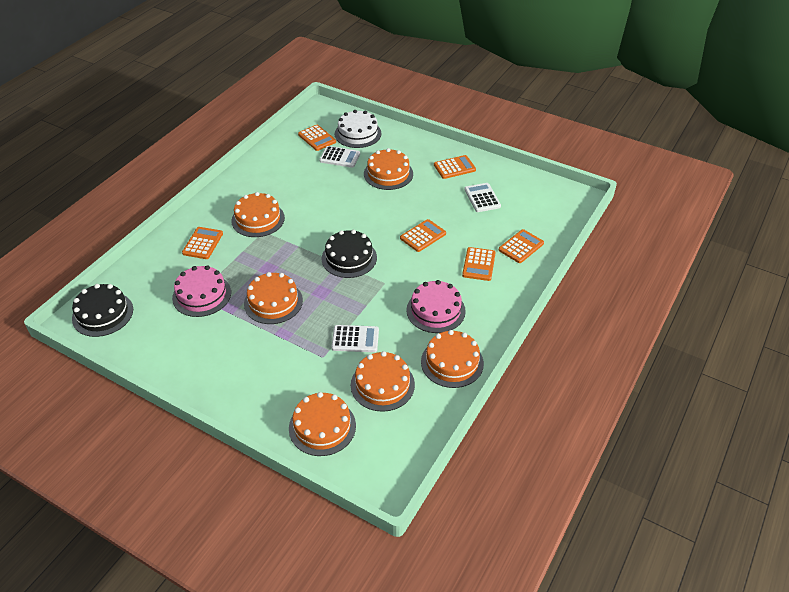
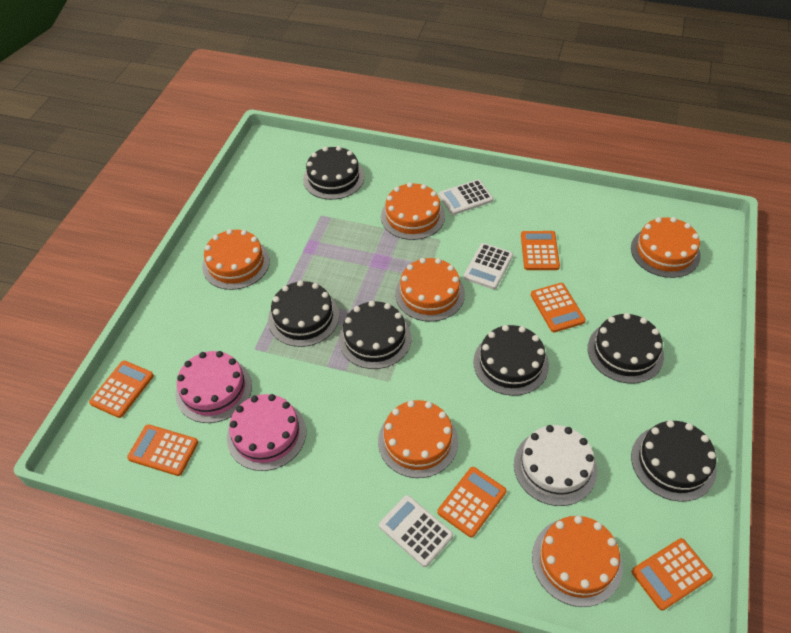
black cake: 2 -> 6

